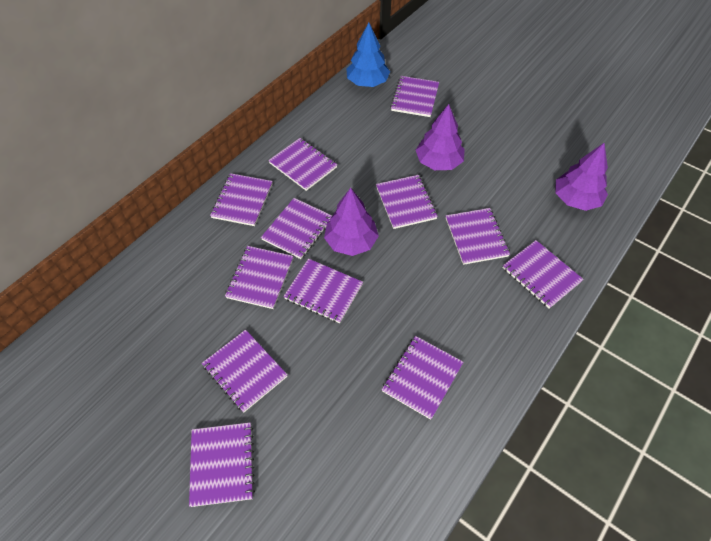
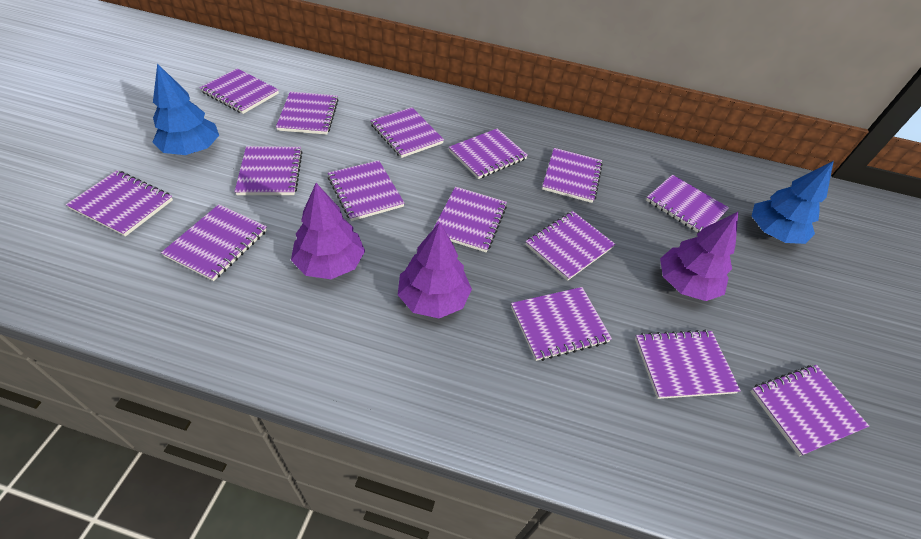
blue tree: 1 -> 2
purple notebook: 12 -> 15

